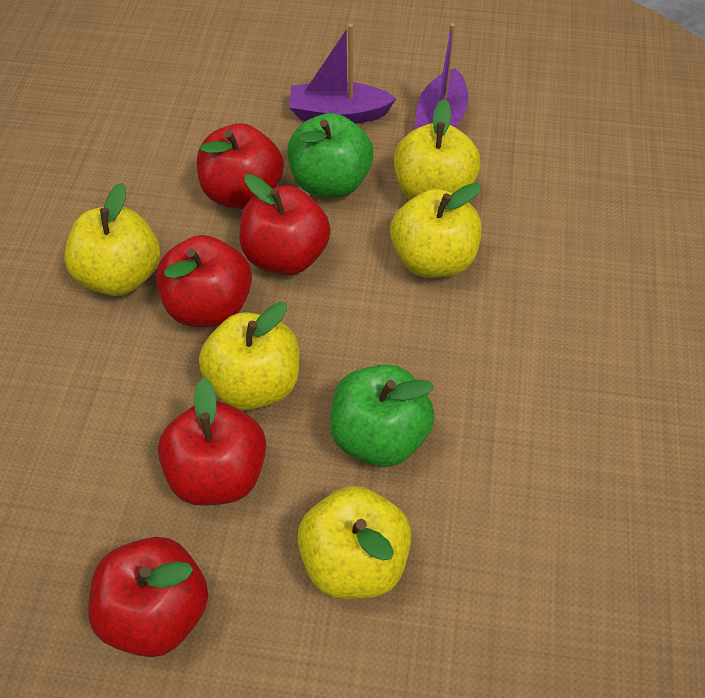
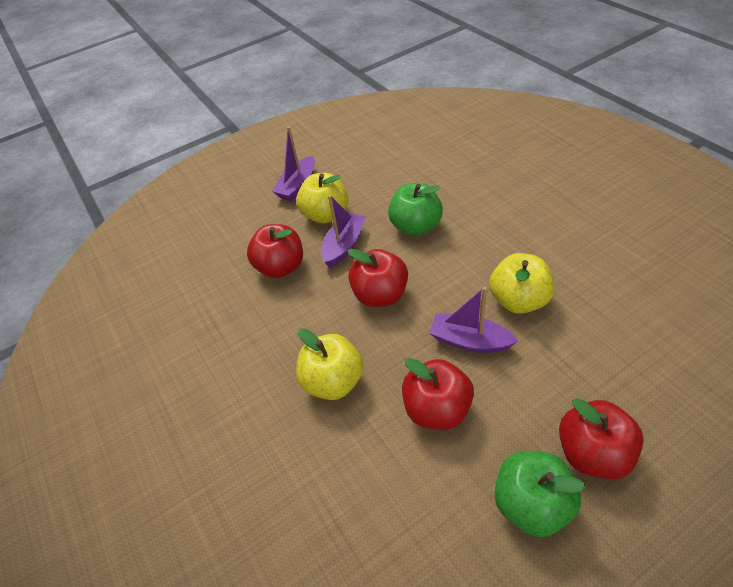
purple boat: 2 -> 3
red apple: 5 -> 4
yellow apple: 5 -> 3

